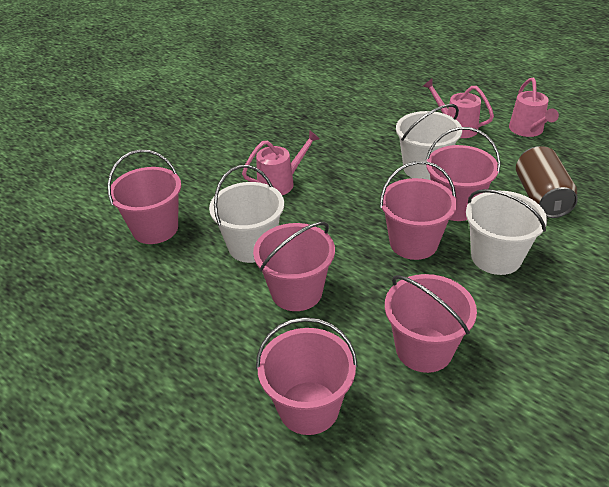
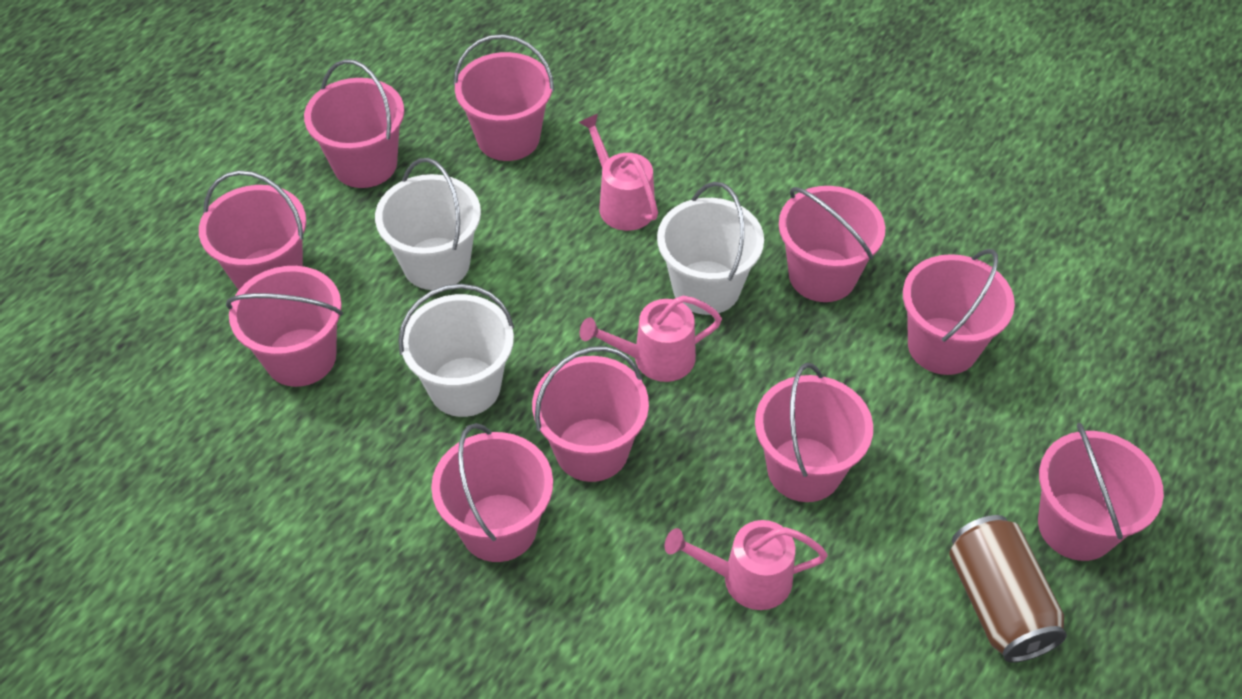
pink bucket: 6 -> 10

